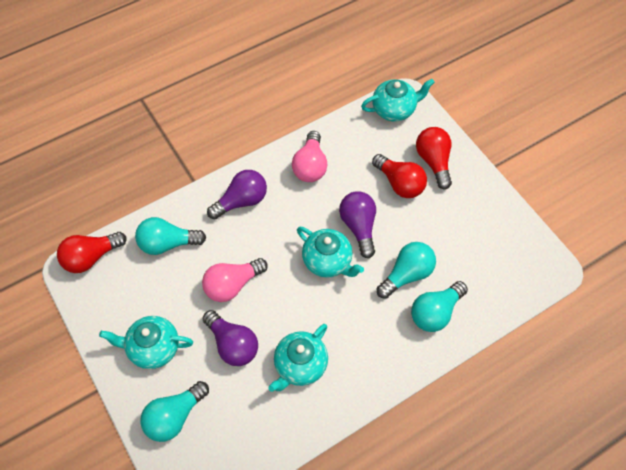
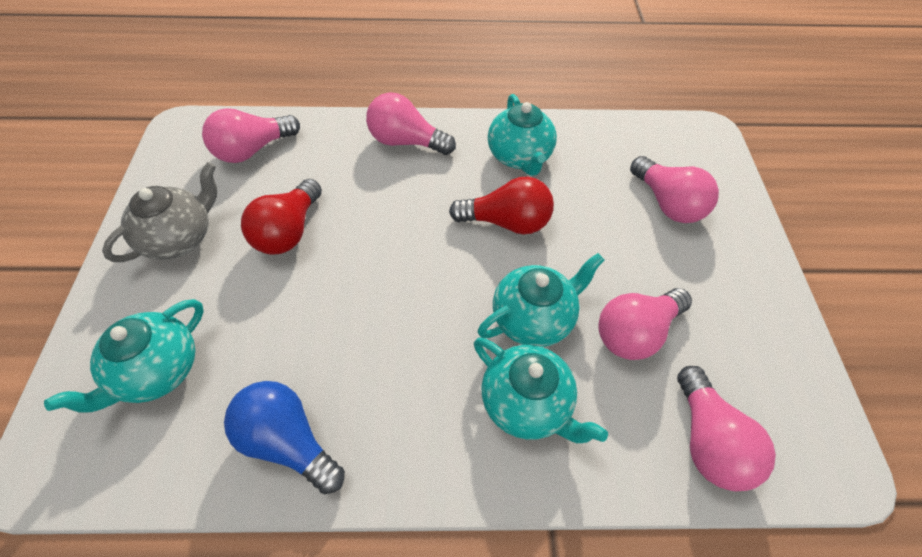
blue light bulb: 0 -> 1
grey teapot: 0 -> 1
pink light bulb: 2 -> 5
purple light bulb: 3 -> 0
red light bulb: 3 -> 2
turquoise light bulb: 4 -> 0

